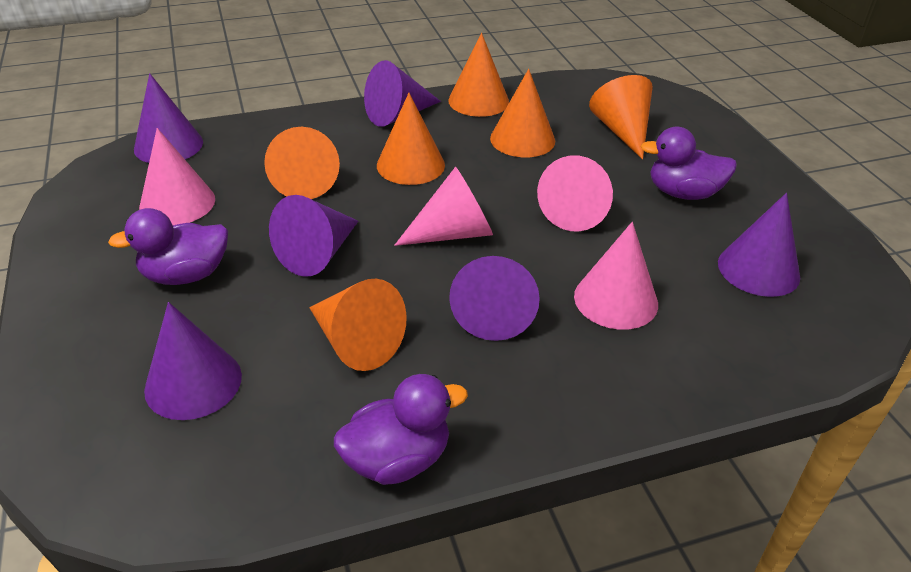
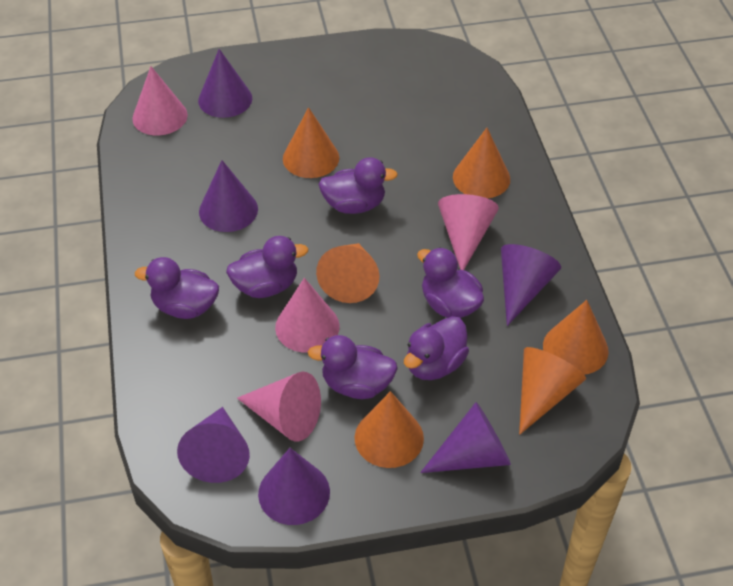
purple duck: 3 -> 6

